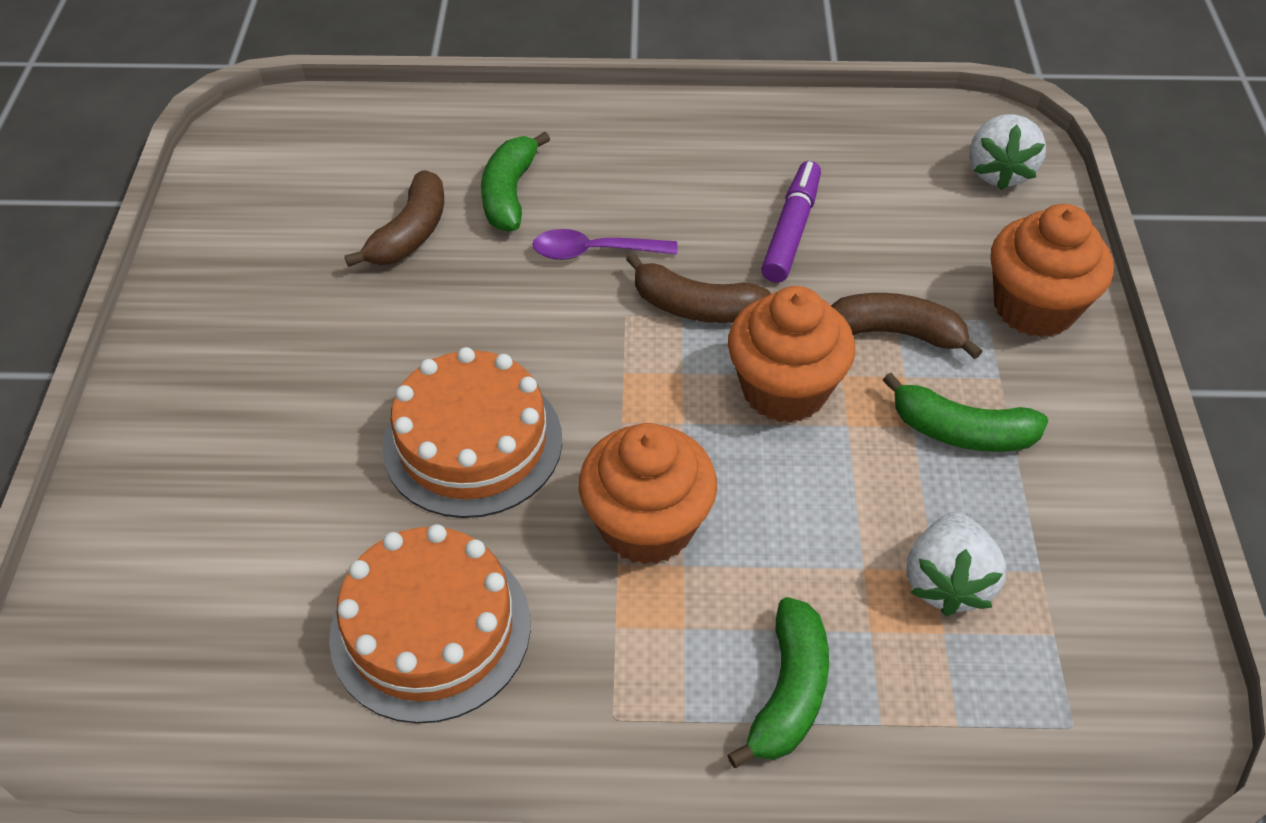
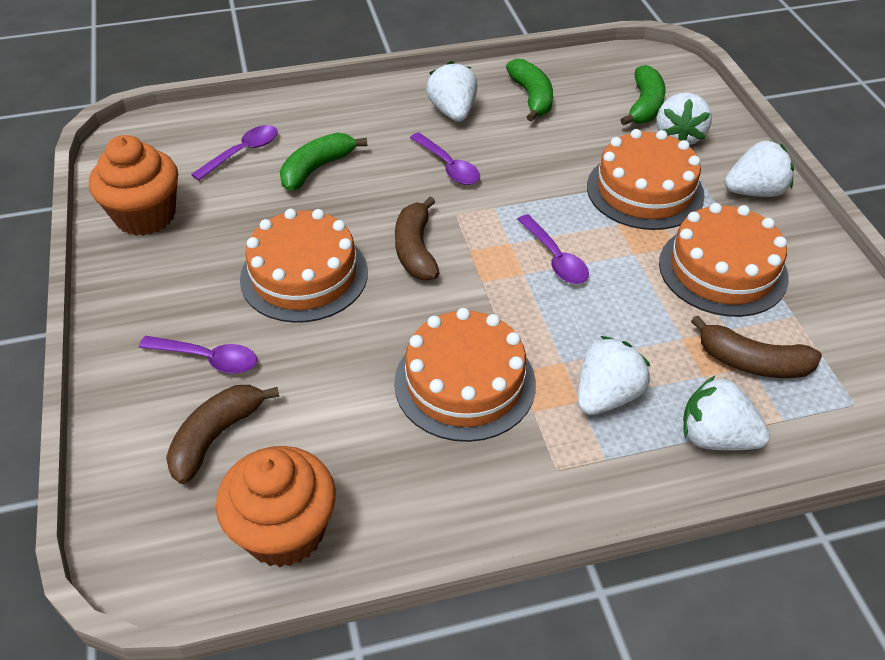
orange cake: 2 -> 4
orange cupcake: 3 -> 2
purple marker: 1 -> 0
purple spoon: 1 -> 4
white strawberry: 2 -> 5

